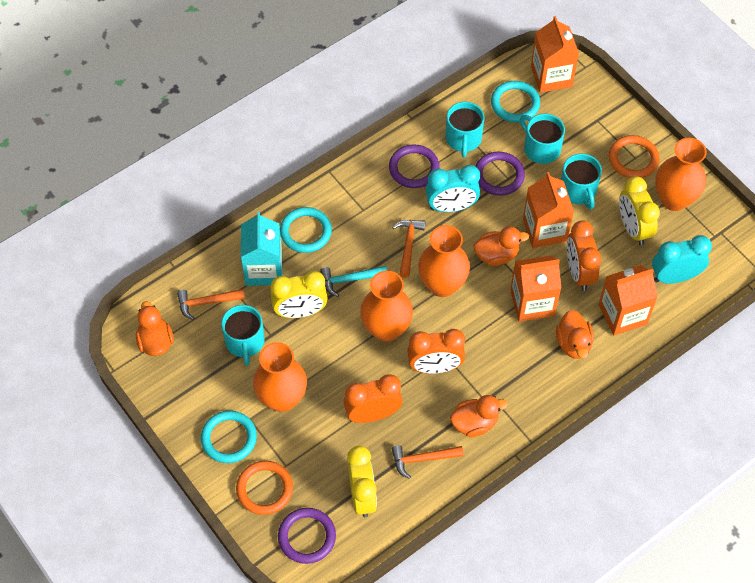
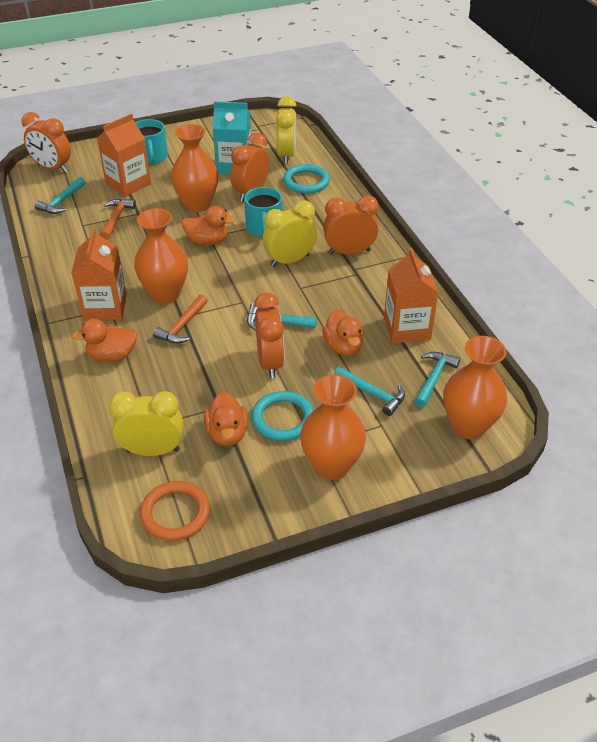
orange carton: 4 -> 3
orange clock: 3 -> 4
orange hammer: 3 -> 2
orange ring: 2 -> 1
purple ring: 3 -> 0
turquoise clock: 2 -> 0
turquoise hammer: 1 -> 4
turquoise mug: 4 -> 2
turquoise ring: 3 -> 2

